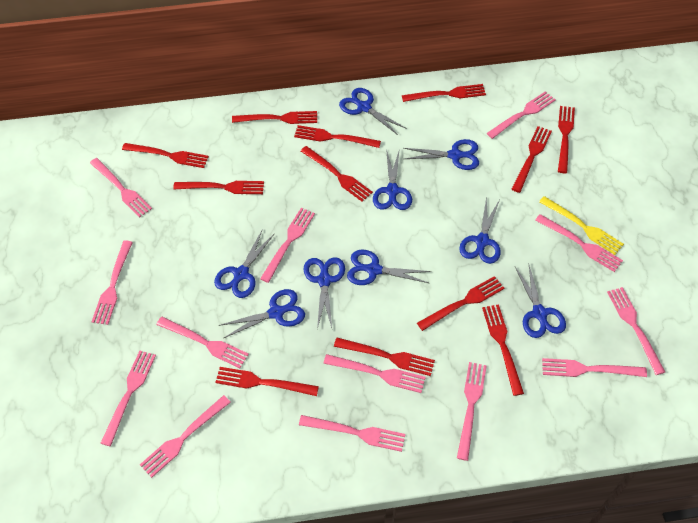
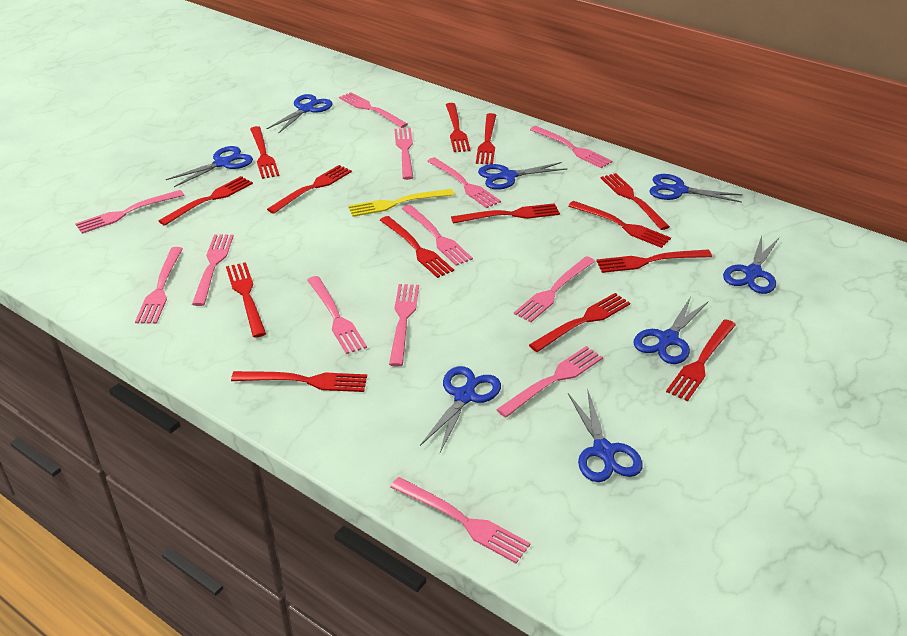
blue scissors: 9 -> 8
red fork: 12 -> 14

